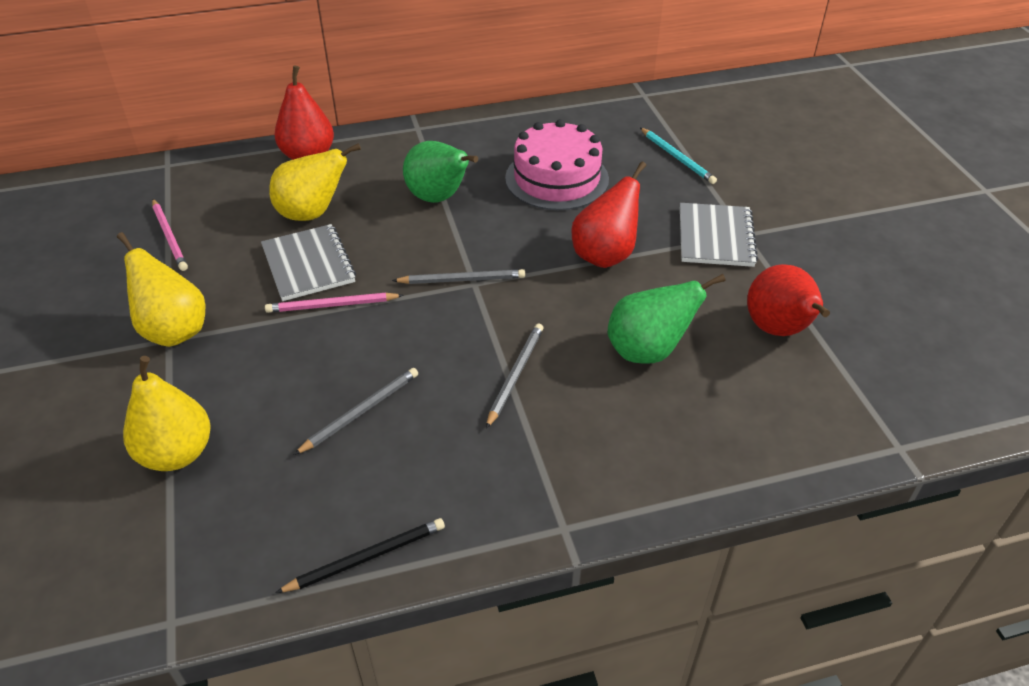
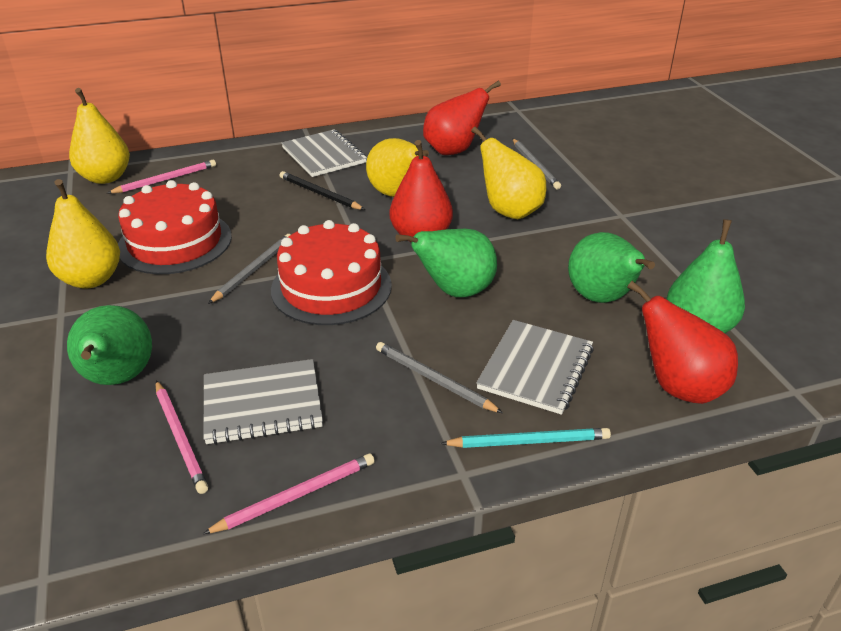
green pear: 2 -> 4
grey notebook: 2 -> 3
pink cake: 1 -> 0
pink pencil: 2 -> 3
red cake: 0 -> 2
yellow pear: 3 -> 4

